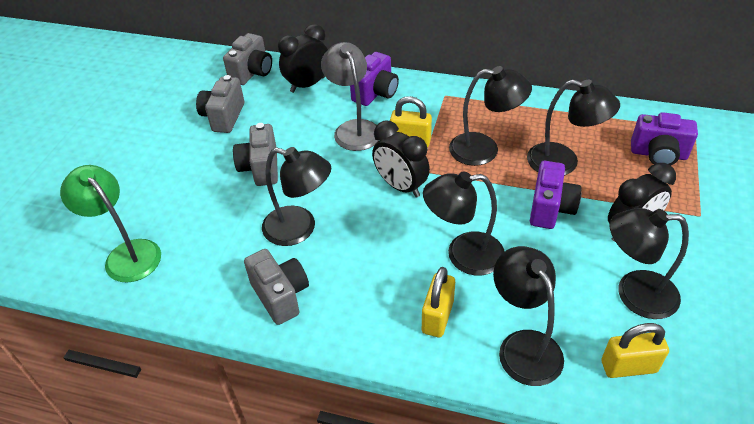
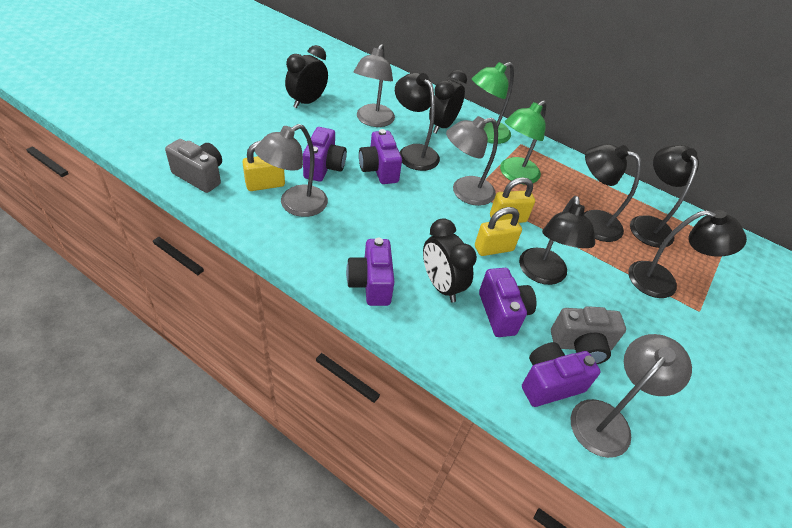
black lamp: 6 -> 5
green lamp: 1 -> 2
grey camera: 4 -> 2
grey lamp: 1 -> 4
purple camera: 3 -> 5

